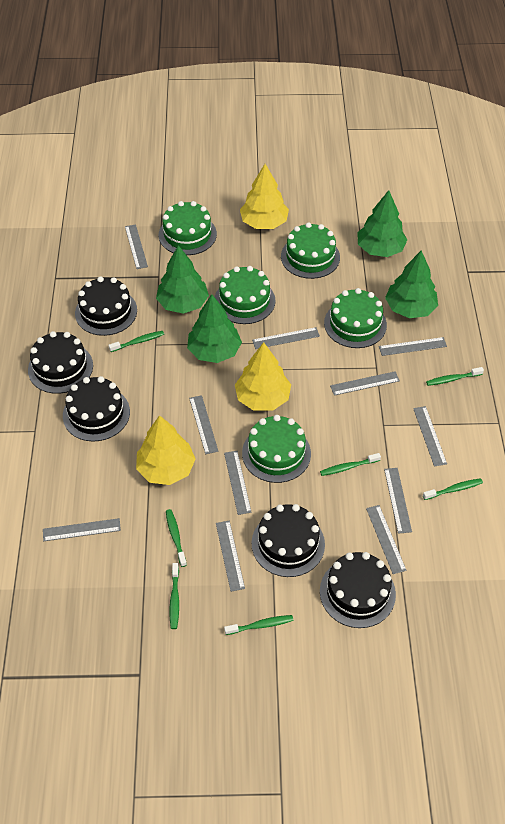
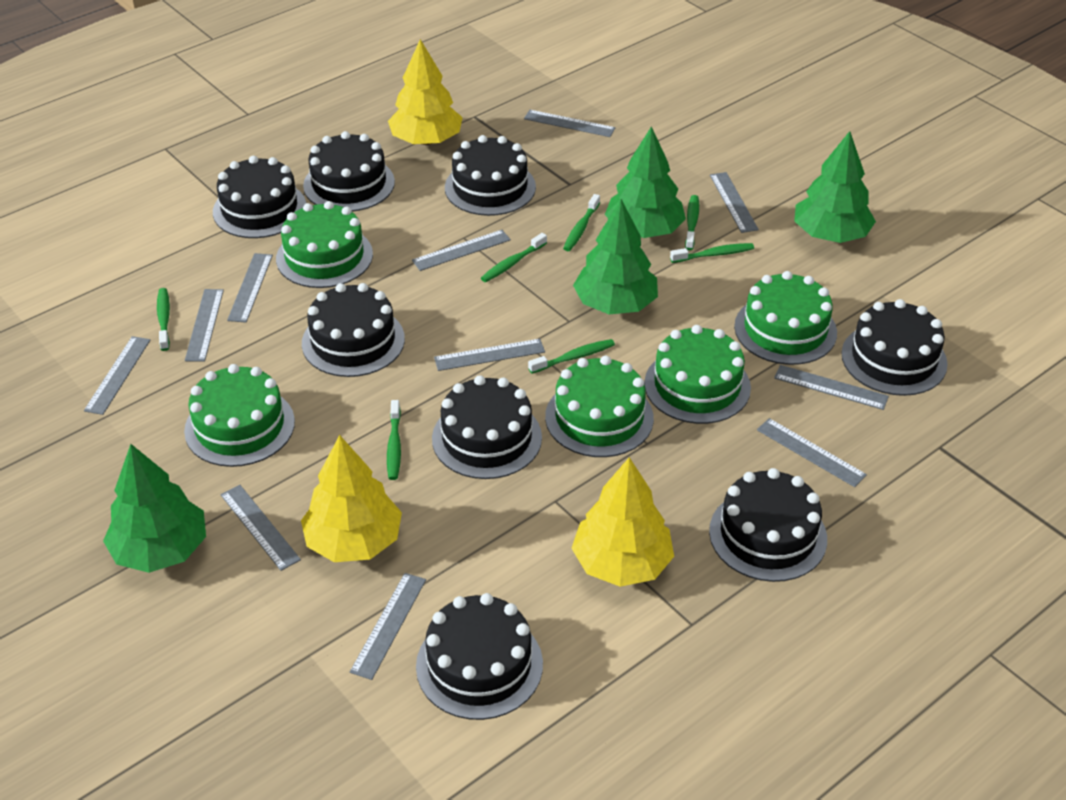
black cake: 5 -> 8

